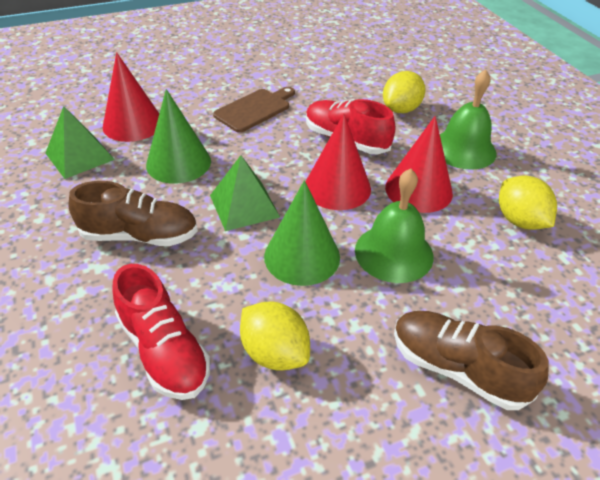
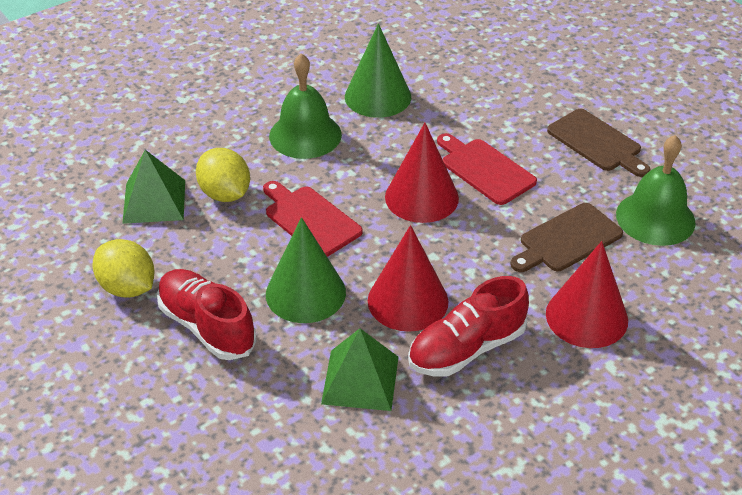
brown cutting board: 1 -> 2
brown shoe: 2 -> 0
red cutting board: 0 -> 2
yellow lemon: 3 -> 2

